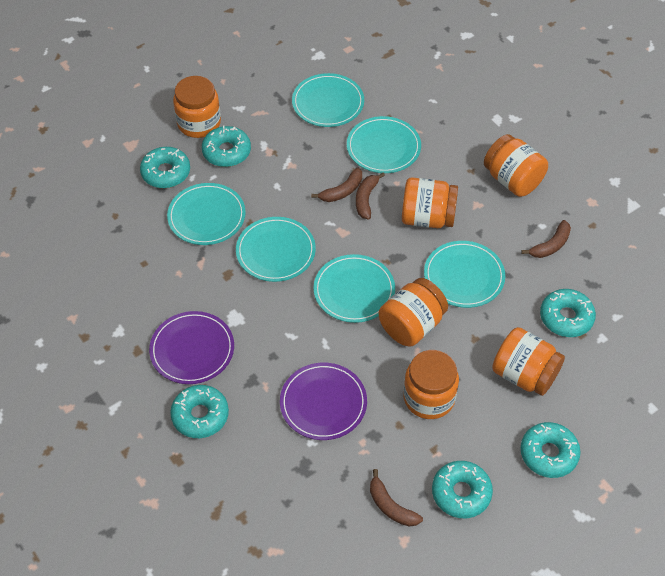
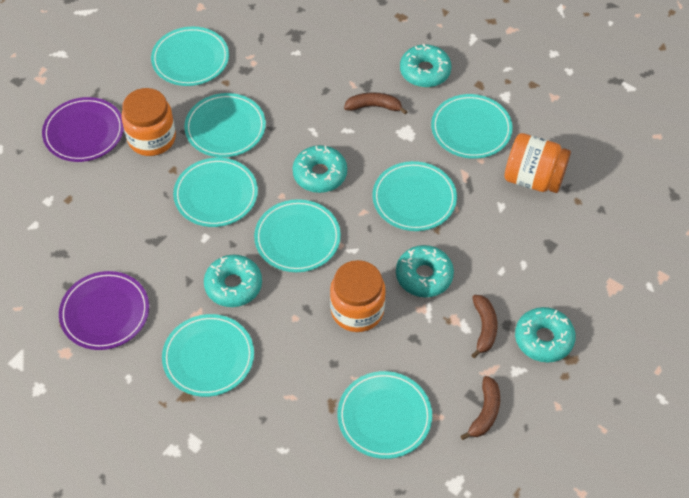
brown banana: 4 -> 3
orange jar: 6 -> 3
turquoise donut: 6 -> 5
turquoise plate: 6 -> 8

